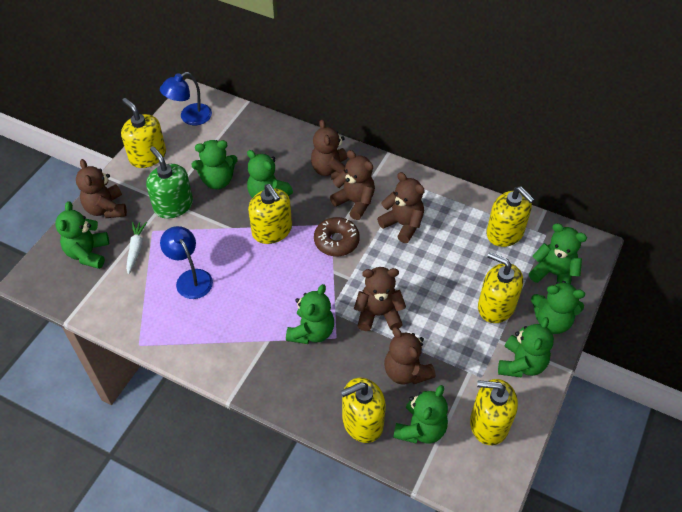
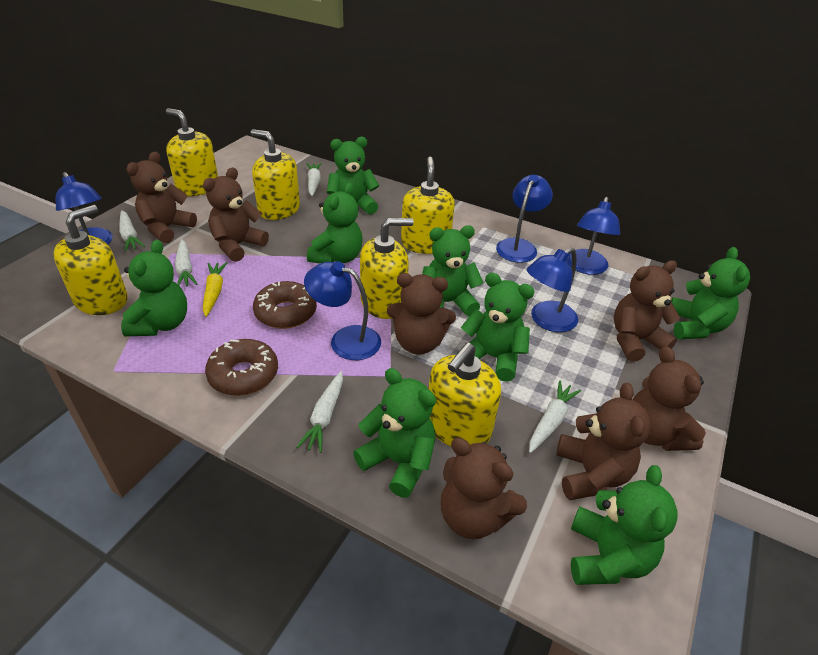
blue lamp: 2 -> 5
brown donut: 1 -> 2
brown teddy bear: 6 -> 7
green soap dispenser: 1 -> 0
white carrot: 1 -> 5
yellow carrot: 0 -> 1

